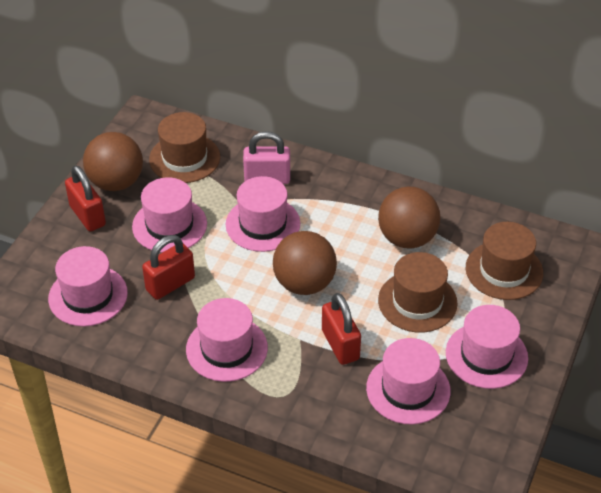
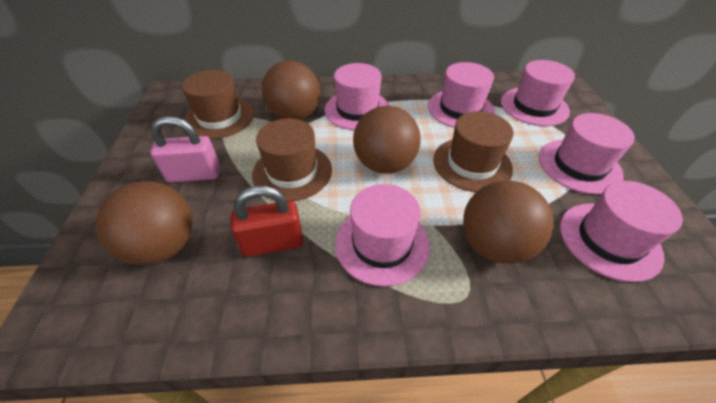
brown ball: 3 -> 4
red padlock: 3 -> 1

